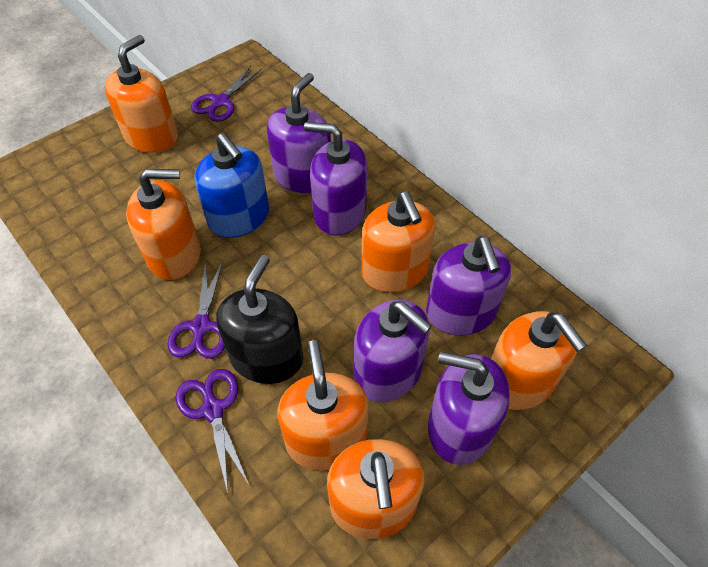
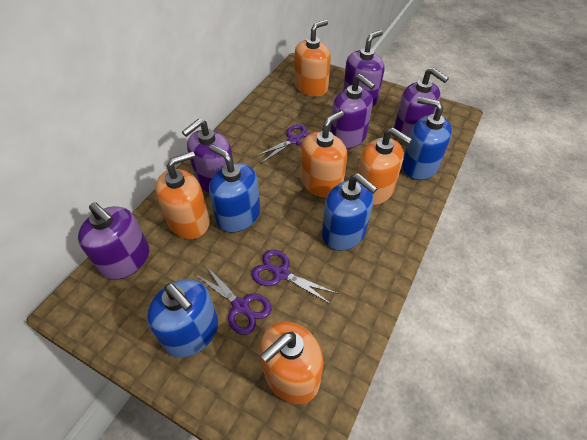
black soap dispenser: 1 -> 0
blue soap dispenser: 1 -> 4
orange soap dispenser: 6 -> 5

